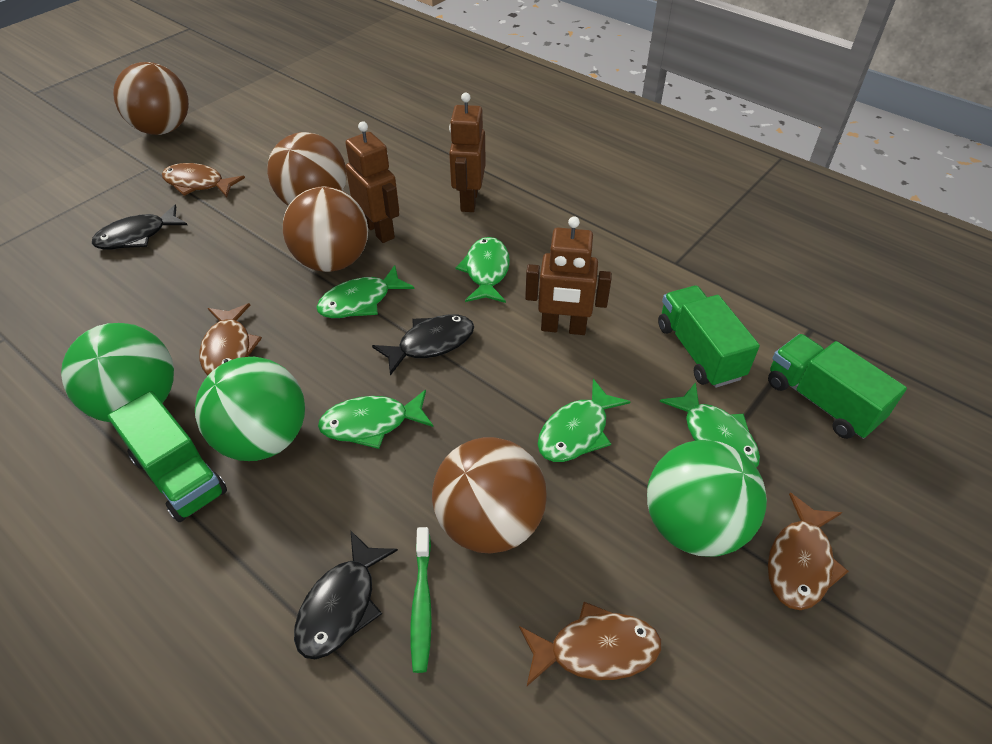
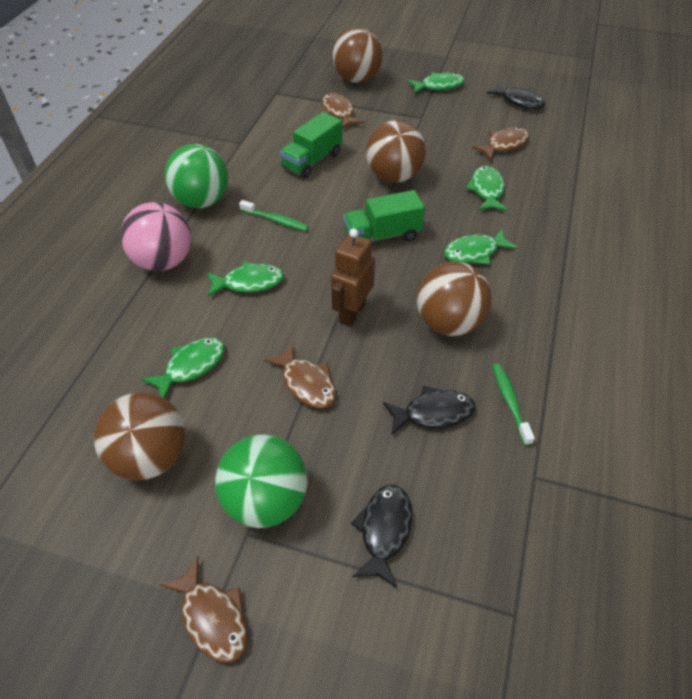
brown robot: 3 -> 1
green ball: 3 -> 2
green toothbrush: 1 -> 2
green truck: 3 -> 2
pink ball: 0 -> 1

